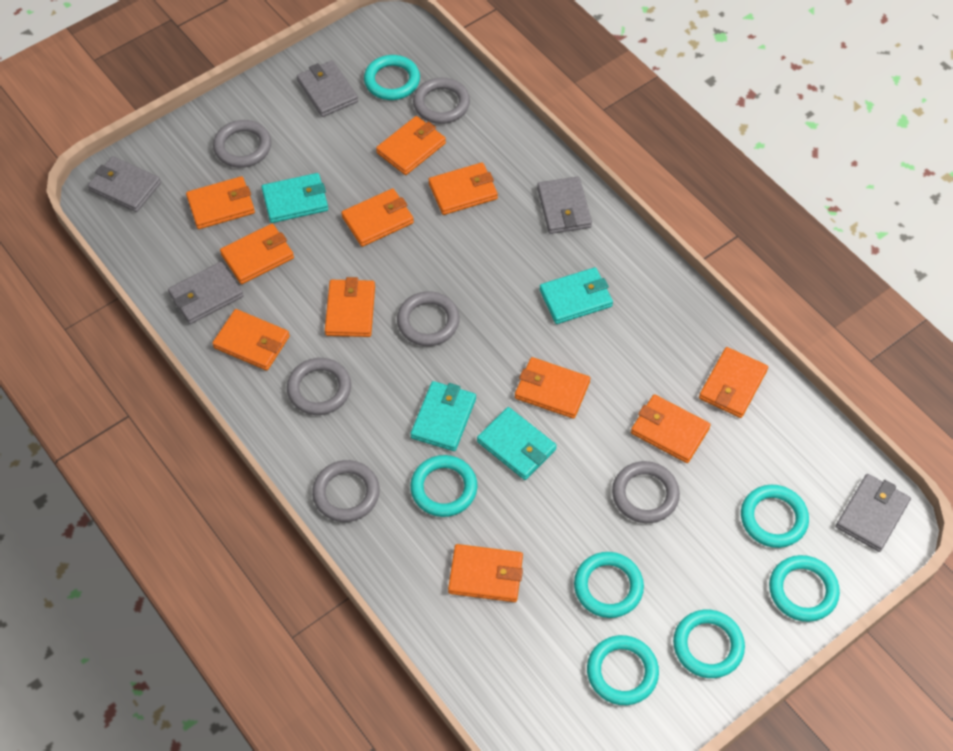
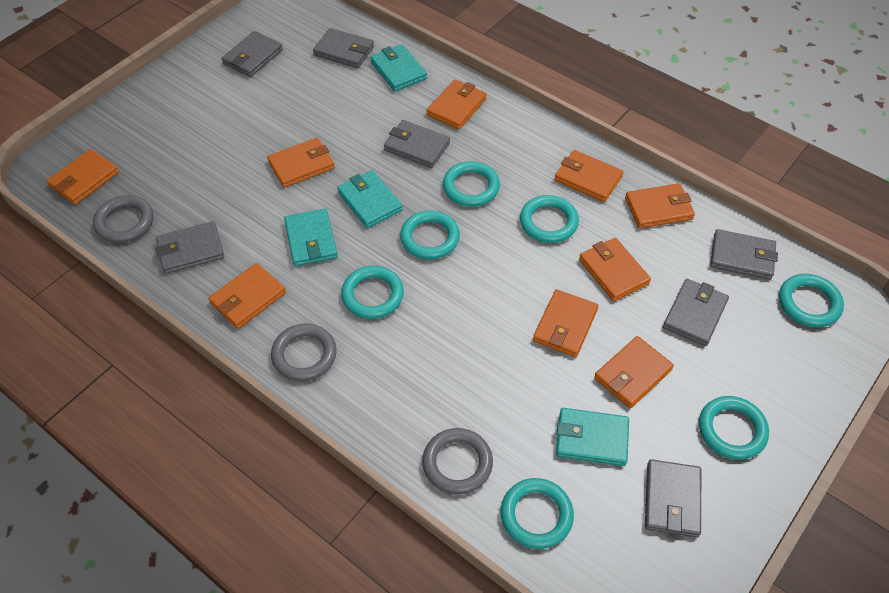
grey ring: 6 -> 3
grey wallet: 5 -> 7
orange wallet: 11 -> 9

